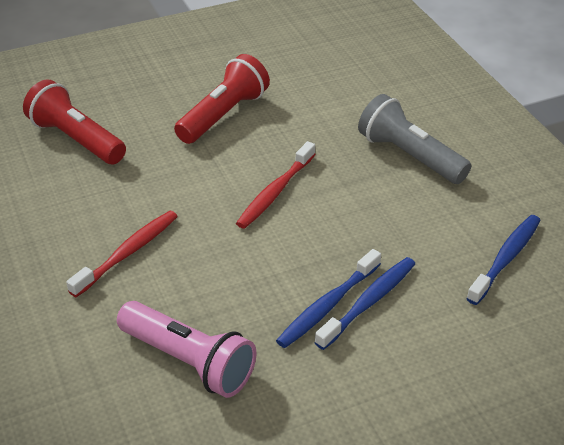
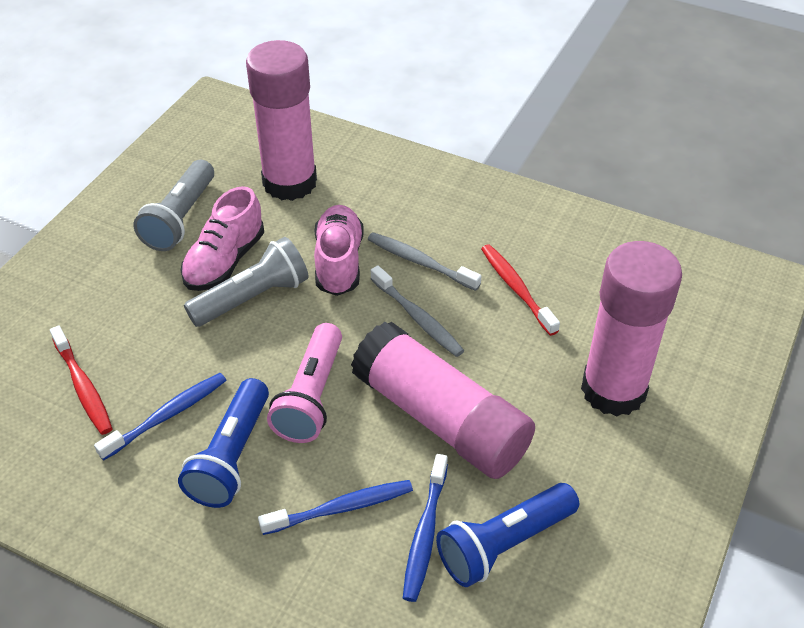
blue flashlight: 0 -> 2
grey flashlight: 1 -> 2
grey toothbrush: 0 -> 2
pink glue stick: 0 -> 3
pink shoe: 0 -> 2
red flashlight: 2 -> 0

